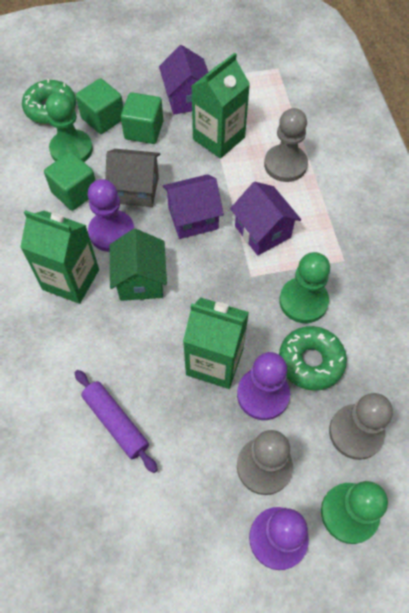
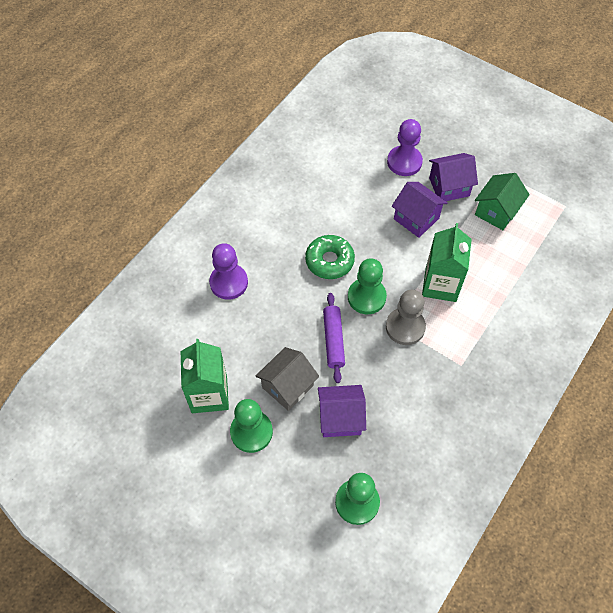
green carton: 3 -> 2
green cube: 3 -> 0
green donut: 2 -> 1
grey pawn: 3 -> 1
purple pawn: 3 -> 2

